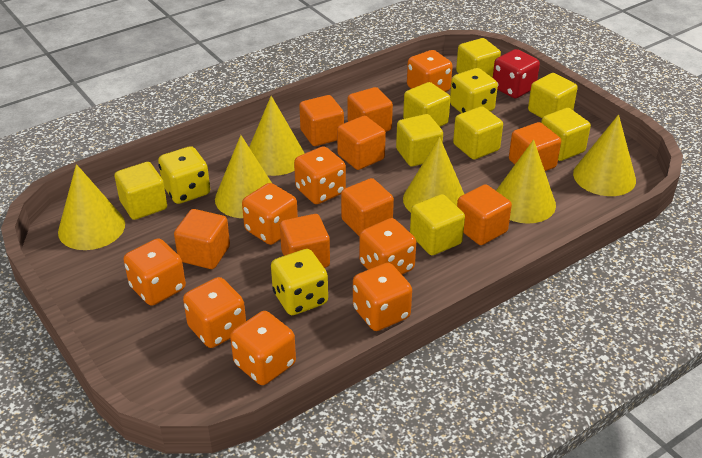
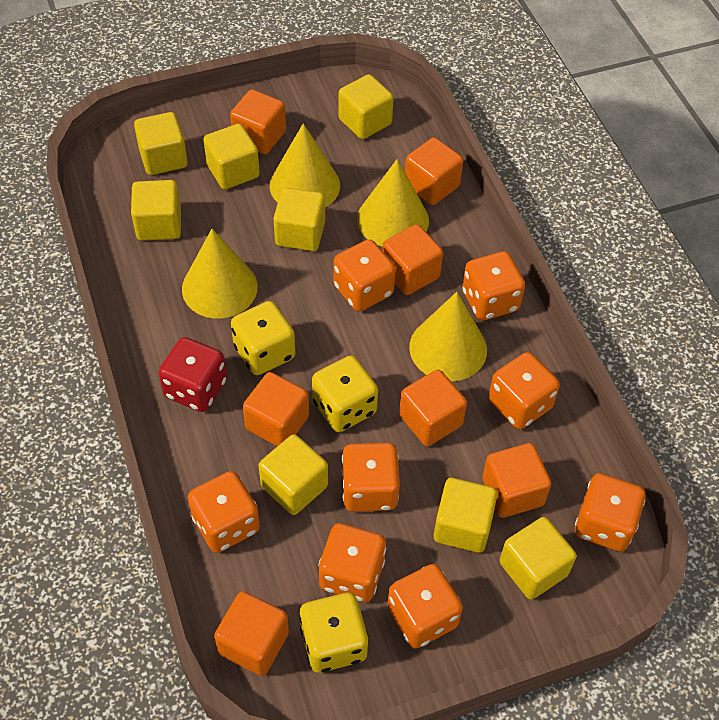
orange cube: 8 -> 7
yellow cone: 6 -> 4

